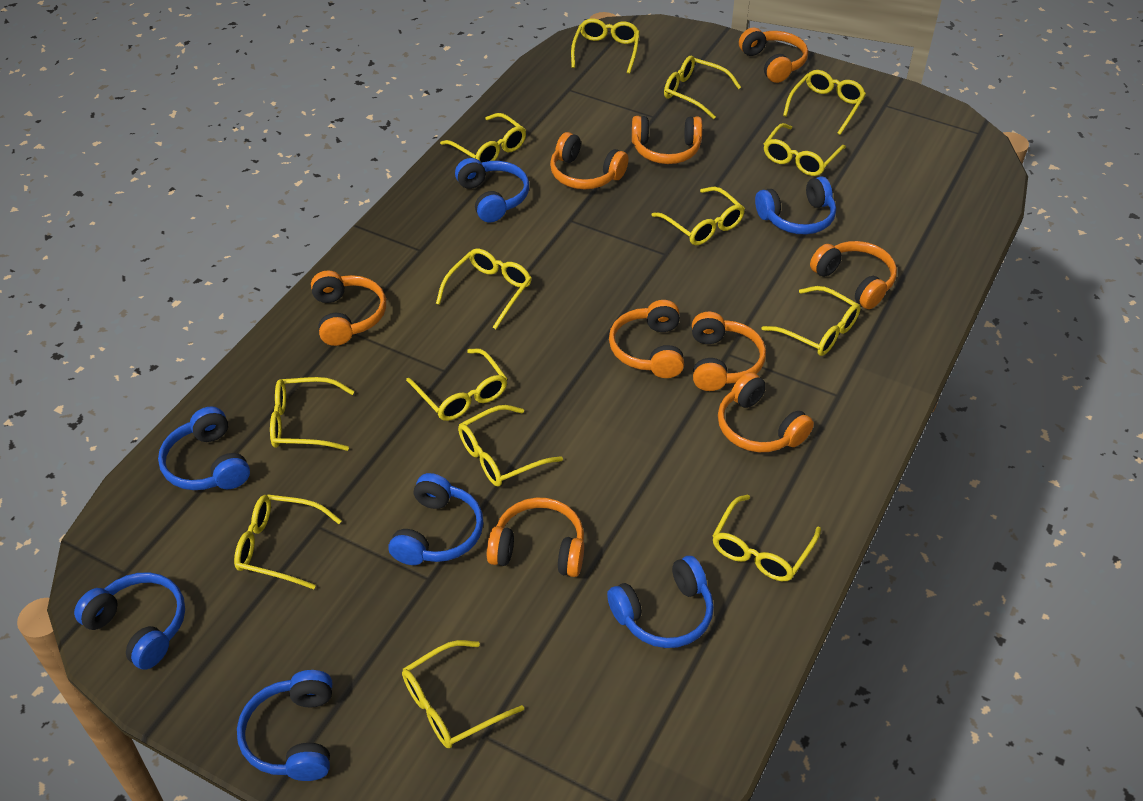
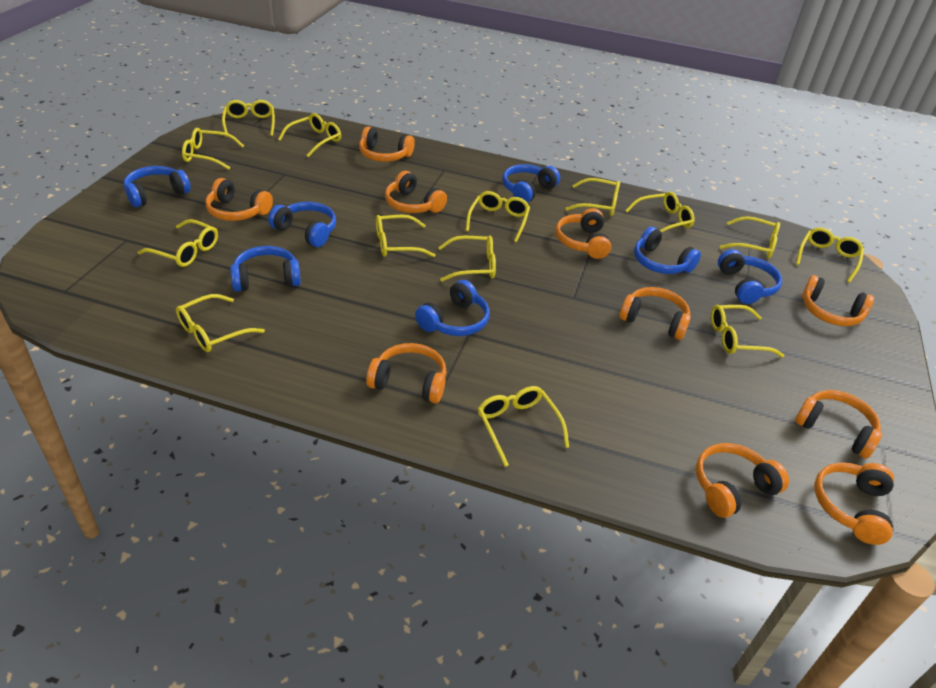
orange headphones: 9 -> 10

